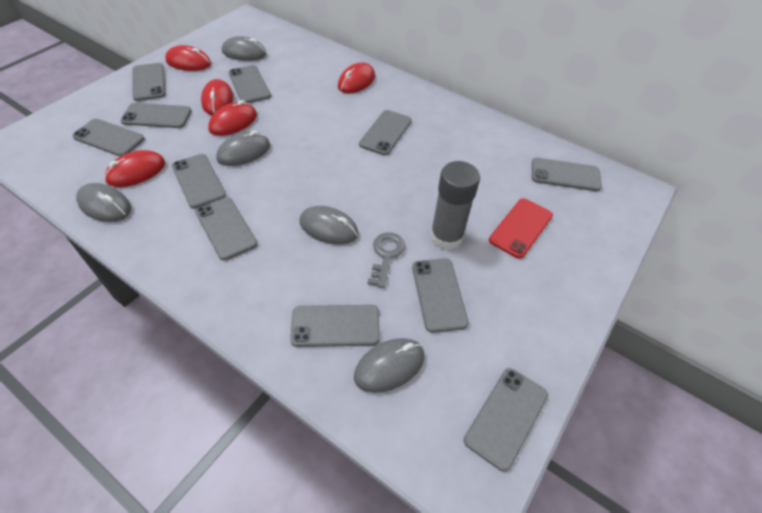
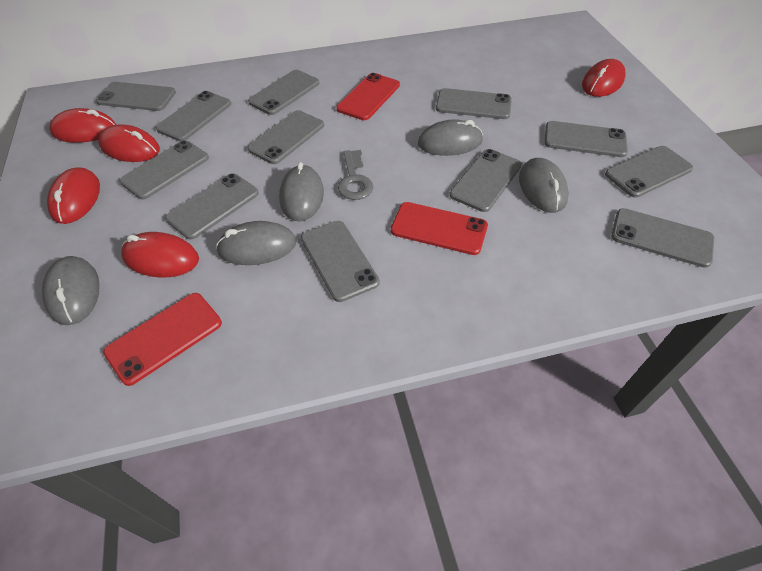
grey glue stick: 1 -> 0
grey phone: 11 -> 12
red phone: 1 -> 3

